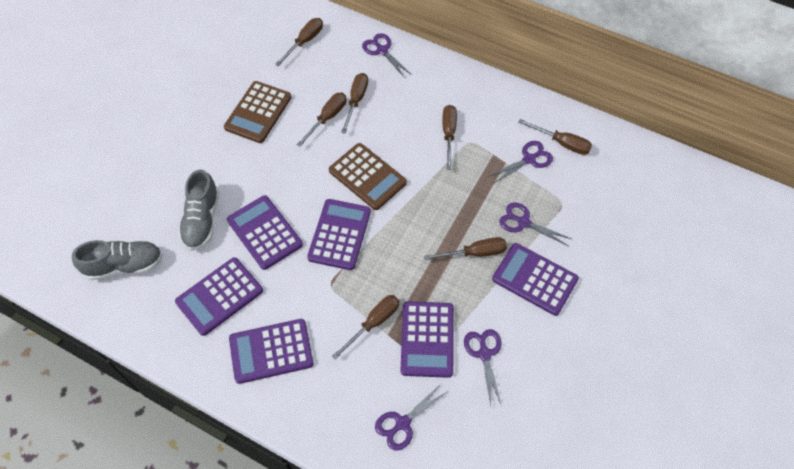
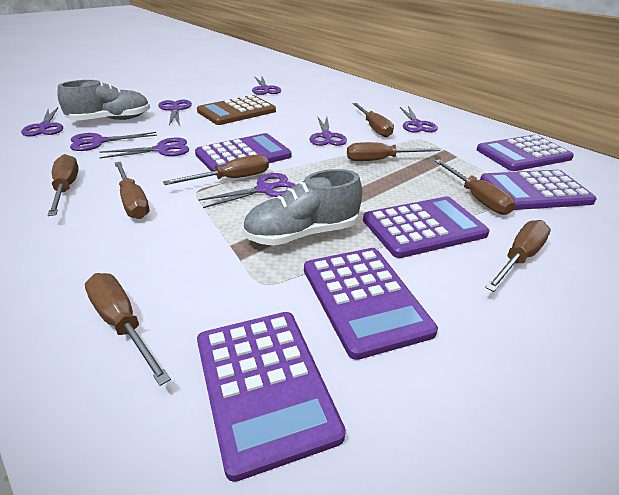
brown calculator: 2 -> 1
brown screwdriver: 7 -> 8
purple scissors: 5 -> 8

